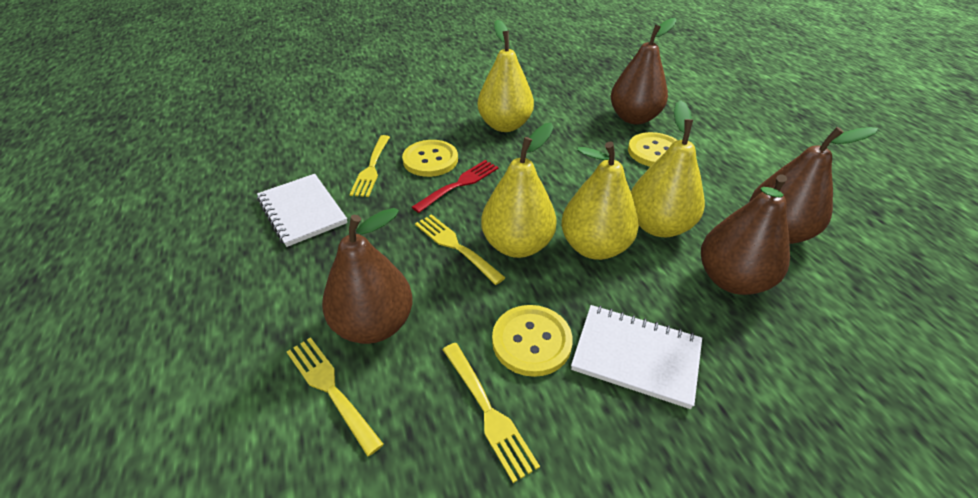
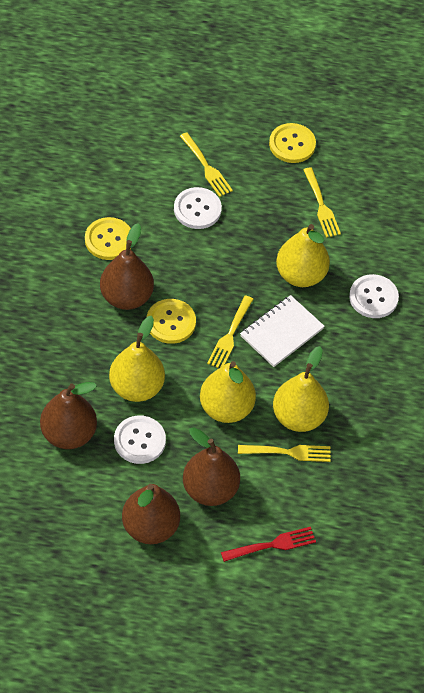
white button: 0 -> 3
white notebook: 2 -> 1

